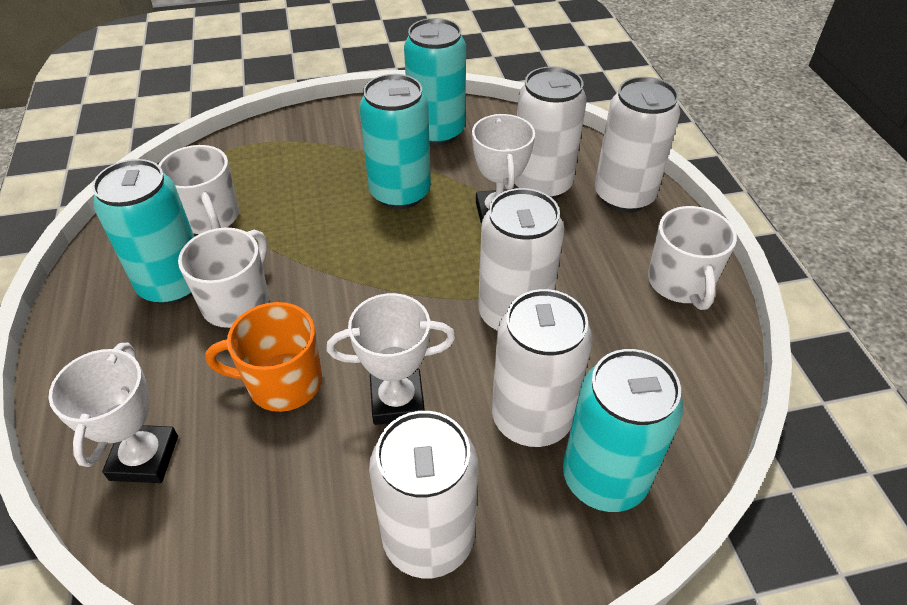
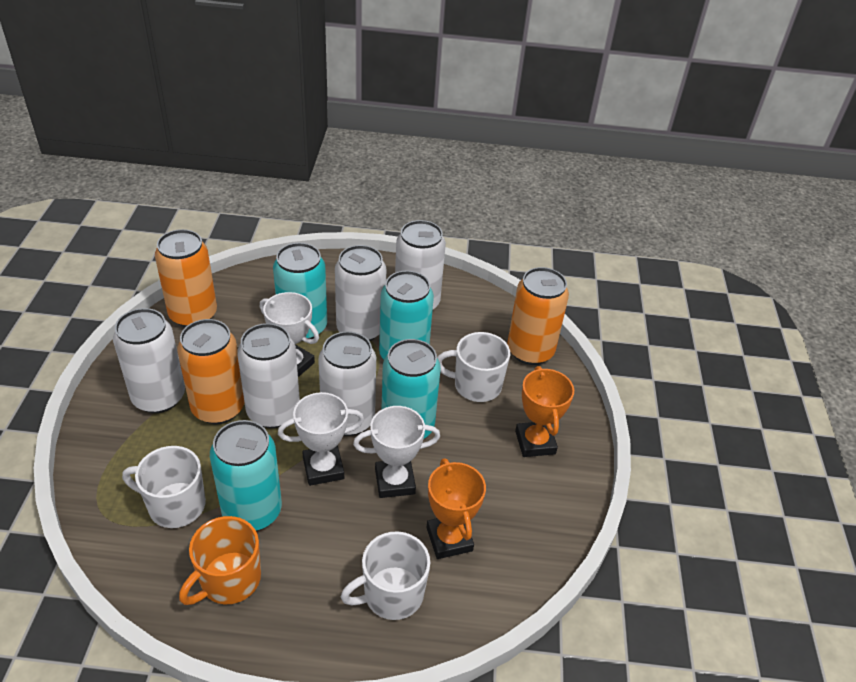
orange can: 0 -> 3
orange trophy: 0 -> 2

